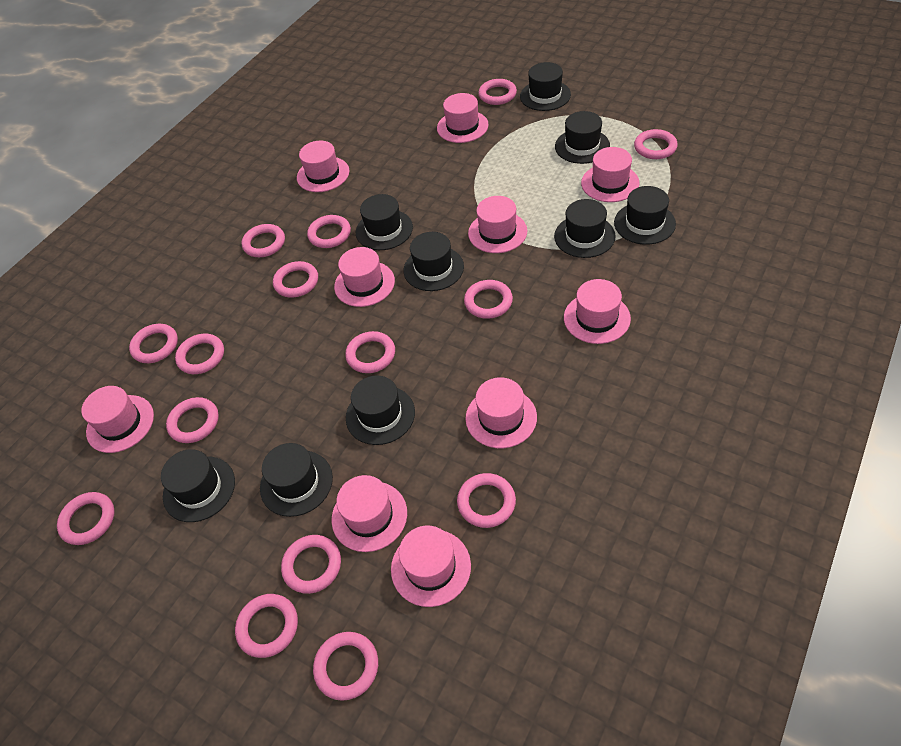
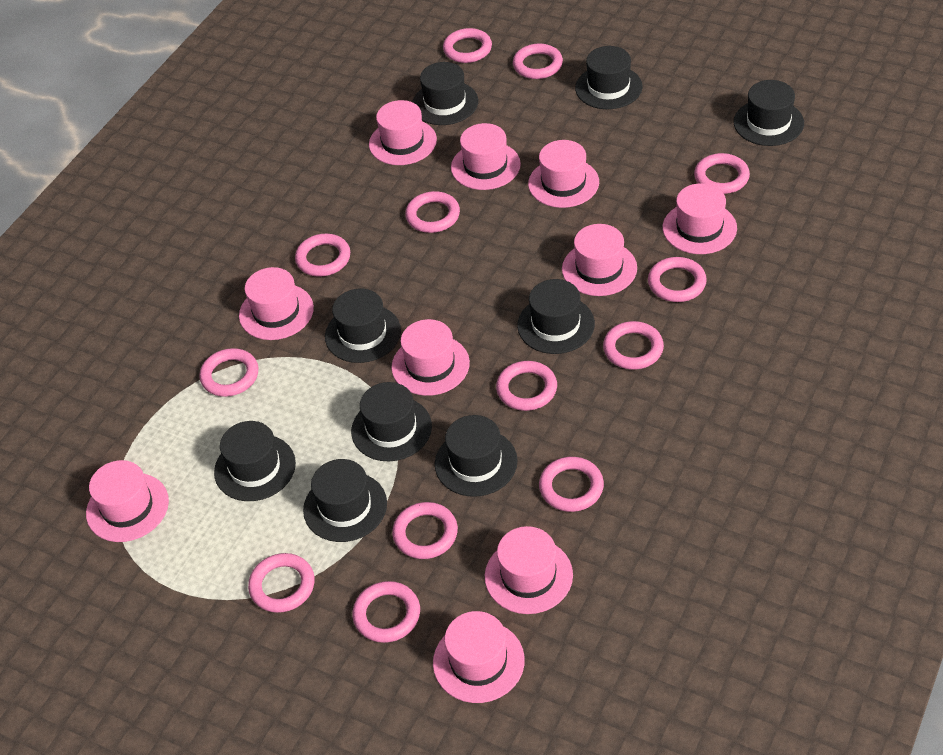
pink ring: 15 -> 13

